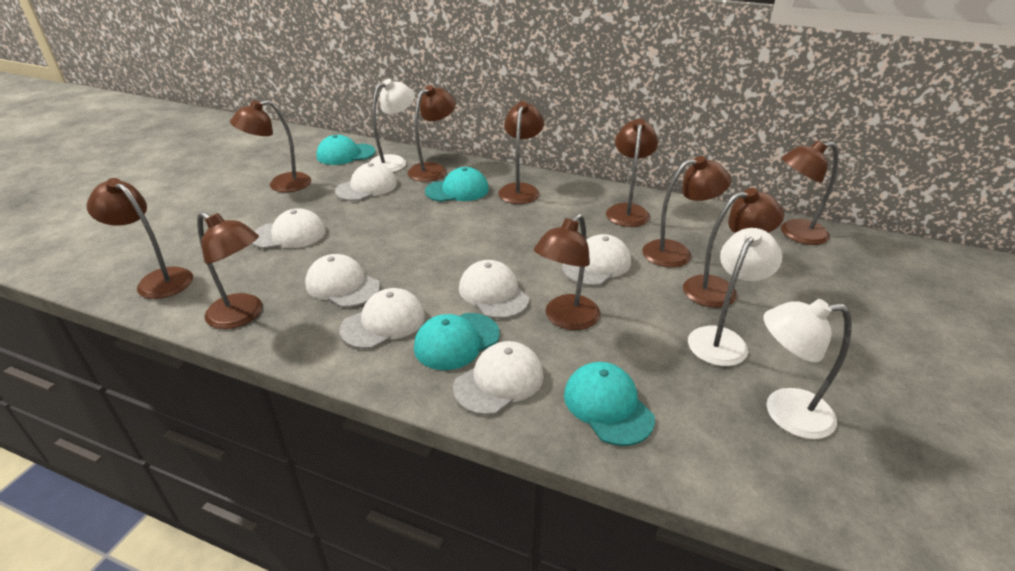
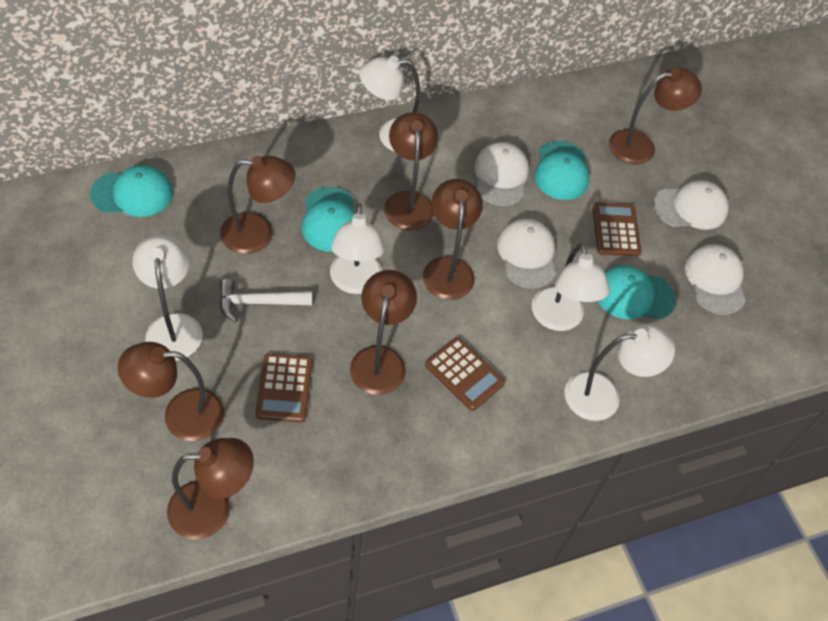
brown calculator: 0 -> 3
brown lamp: 10 -> 7
white cap: 7 -> 4
white hammer: 0 -> 1
white lamp: 3 -> 5

